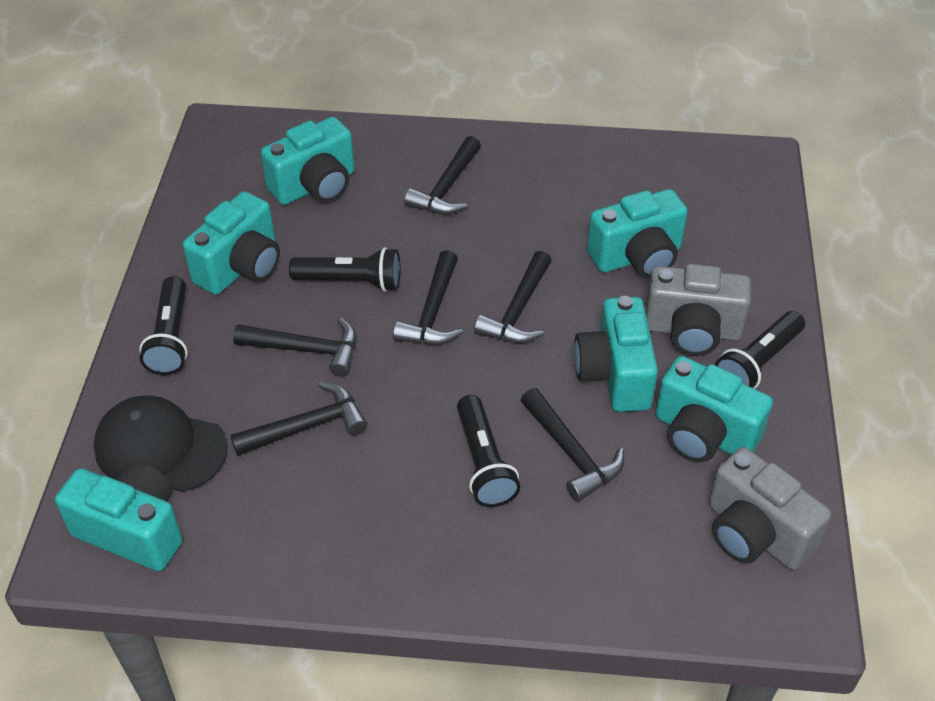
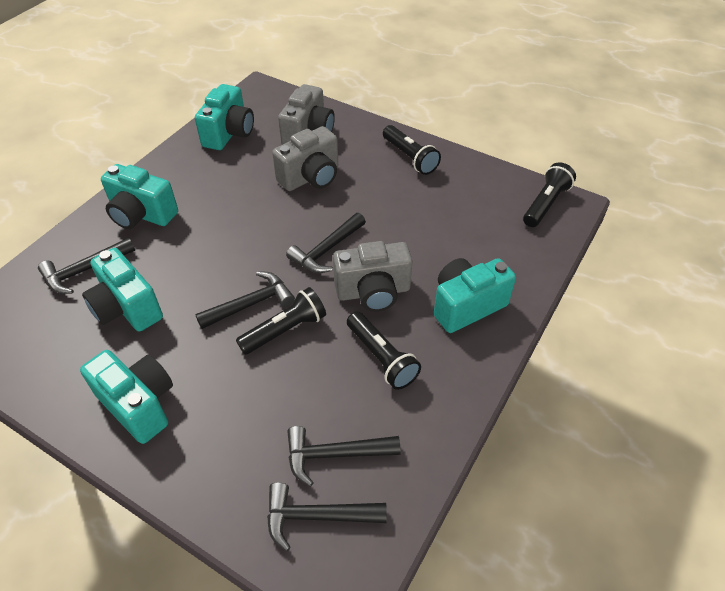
black cap: 1 -> 0
black hammer: 6 -> 5
grey camera: 2 -> 3
turquoise camera: 6 -> 5

